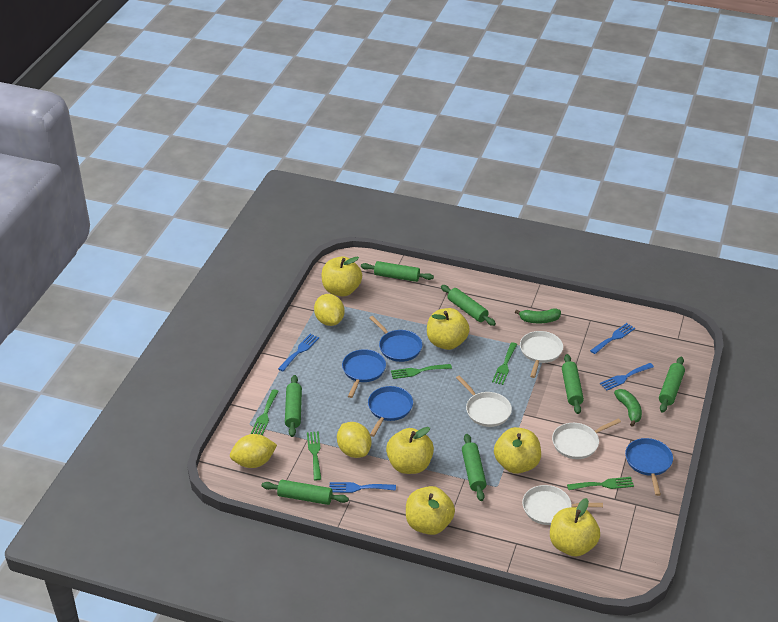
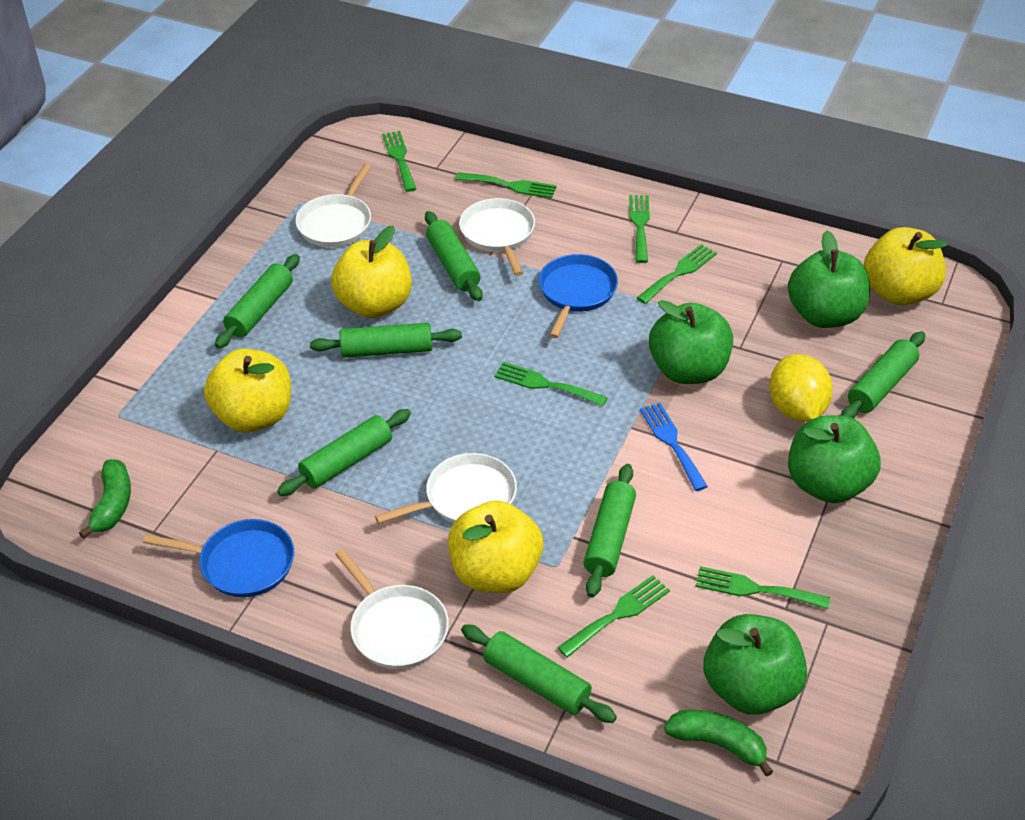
blue fork: 4 -> 1
blue pan: 4 -> 2
green apple: 0 -> 4
green fork: 5 -> 7
yellow apple: 6 -> 4
yellow lemon: 3 -> 1

